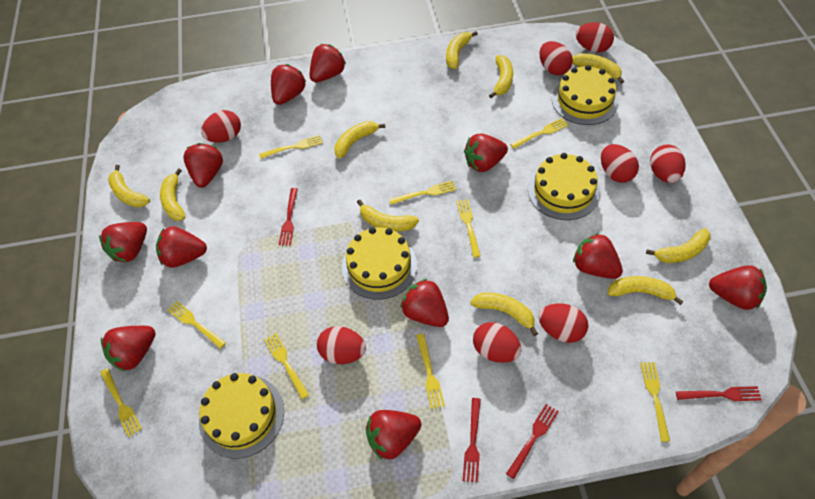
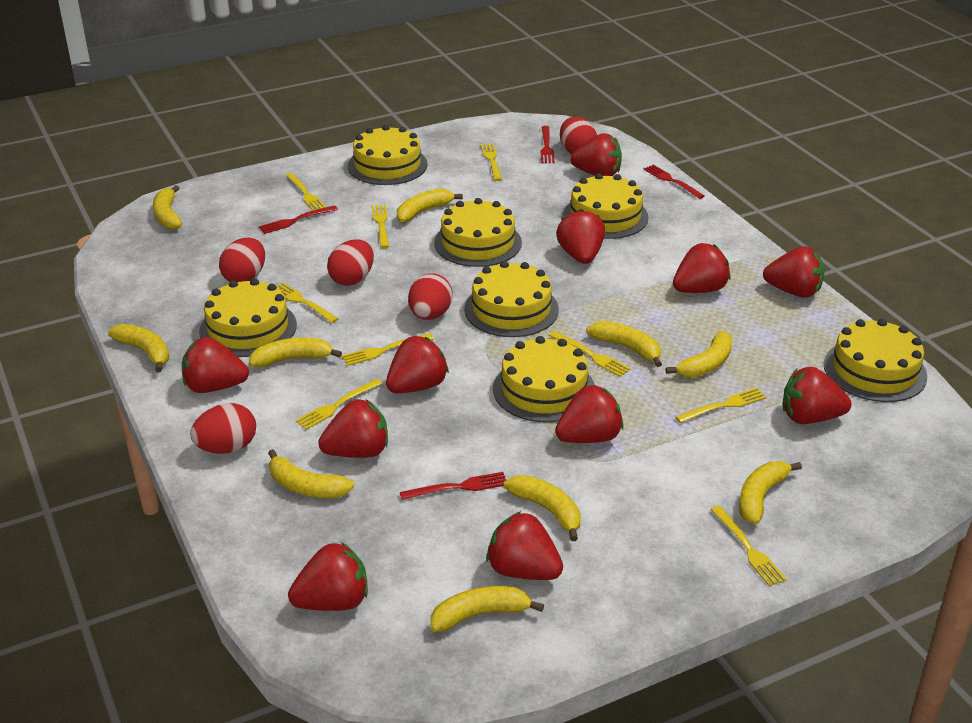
red egg: 8 -> 5
yellow cake: 4 -> 7

